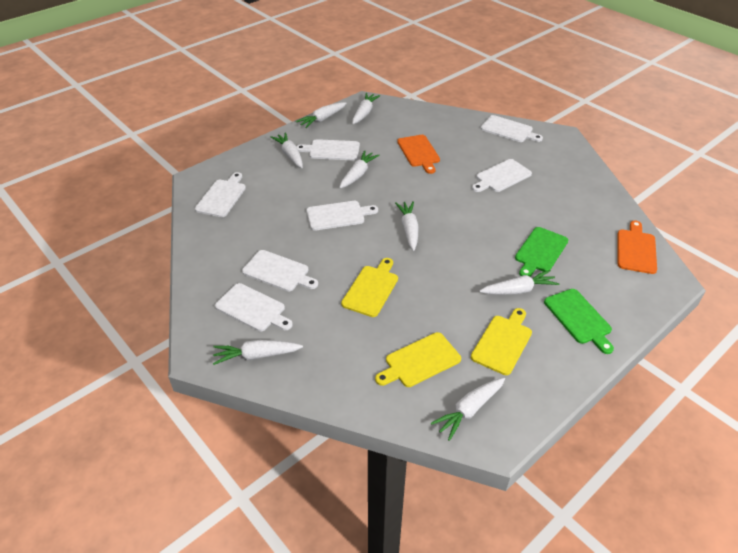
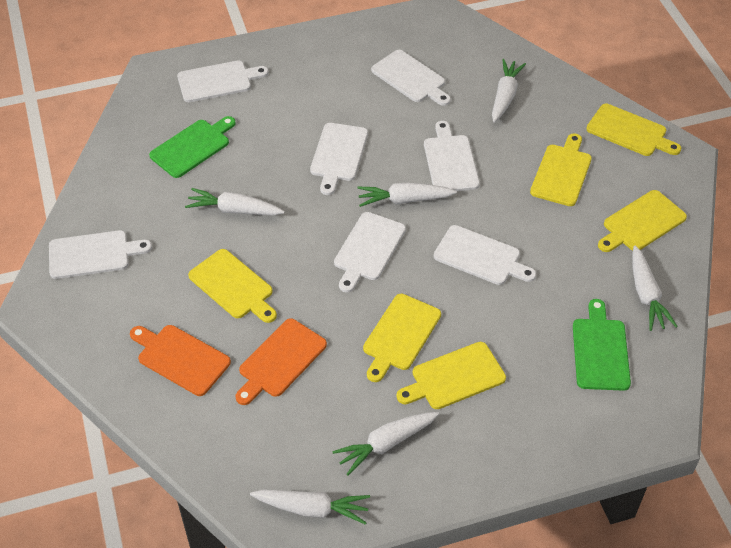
white carrot: 8 -> 6
yellow cutting board: 3 -> 6

